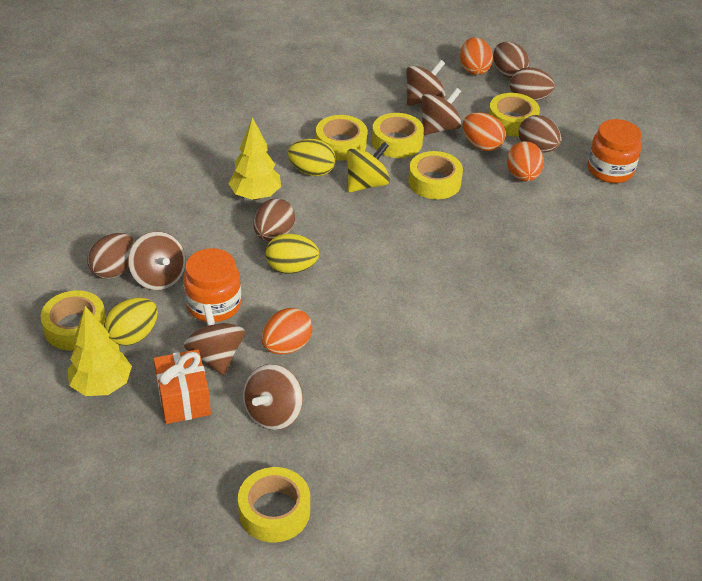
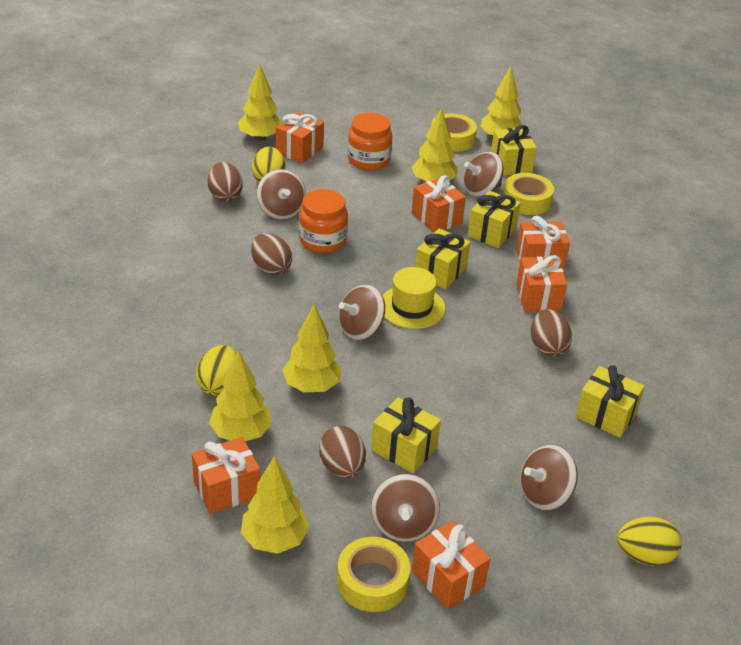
brown egg: 5 -> 4
orange egg: 4 -> 0
orange gift: 1 -> 6
yellow gift: 0 -> 5
yellow hat: 0 -> 1
yellow spinning top: 1 -> 0
yellow tape: 6 -> 3
yellow tree: 2 -> 6

